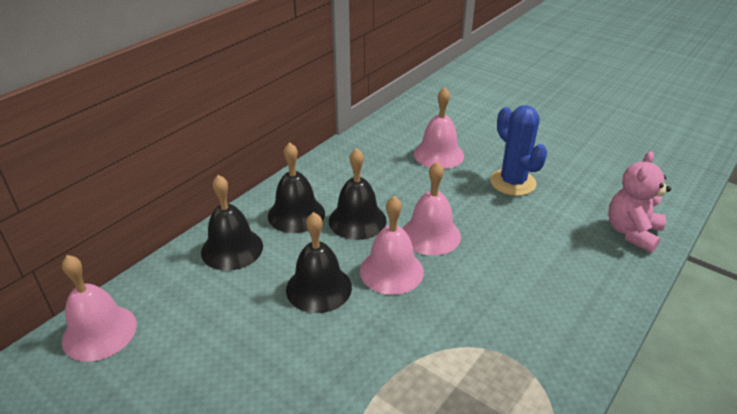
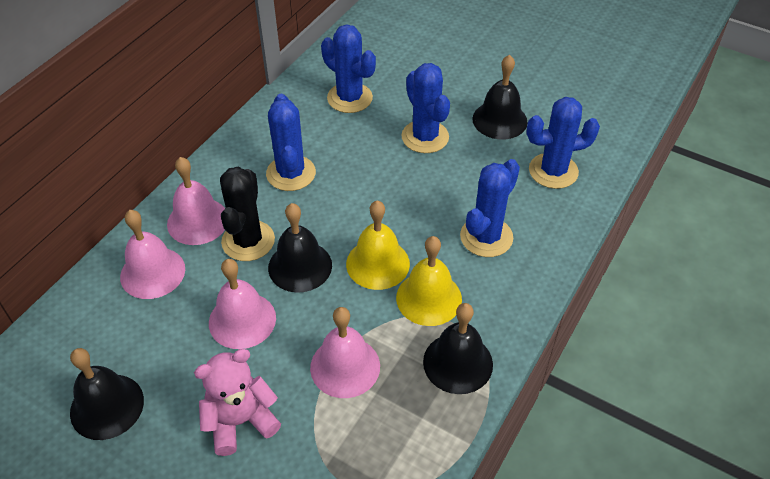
black cactus: 0 -> 1
blue cactus: 1 -> 5
yellow bell: 0 -> 2

